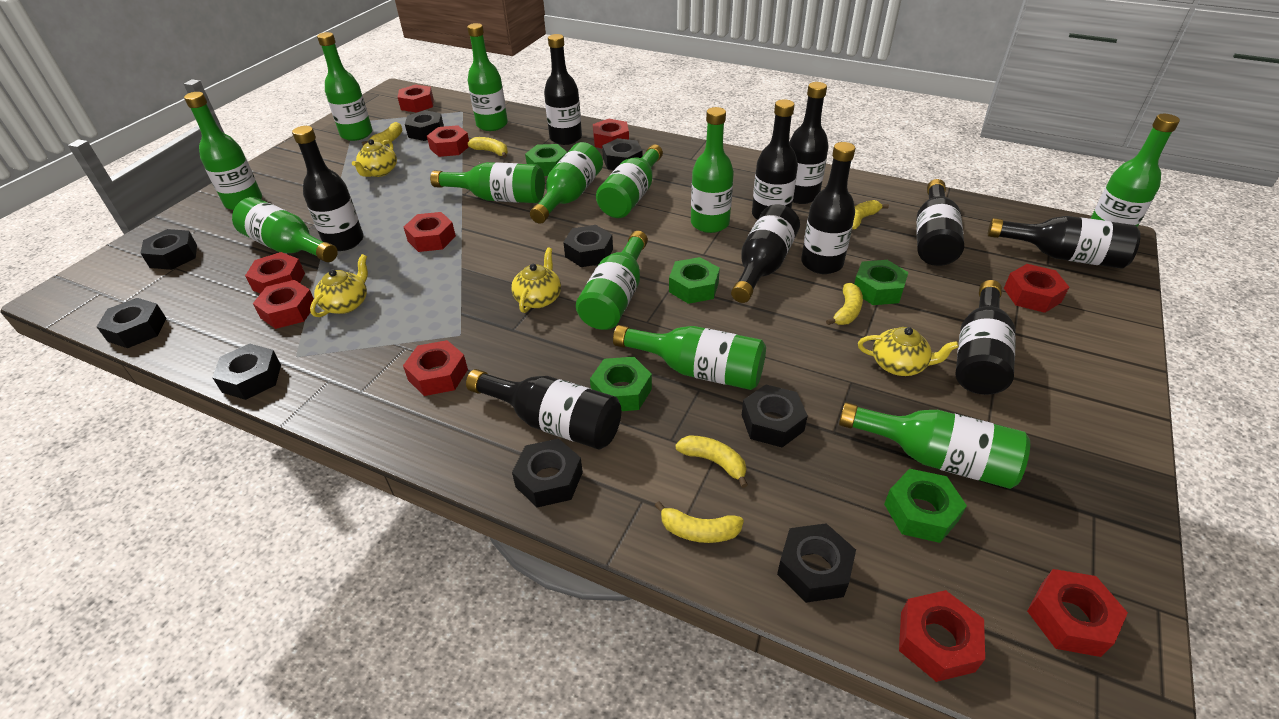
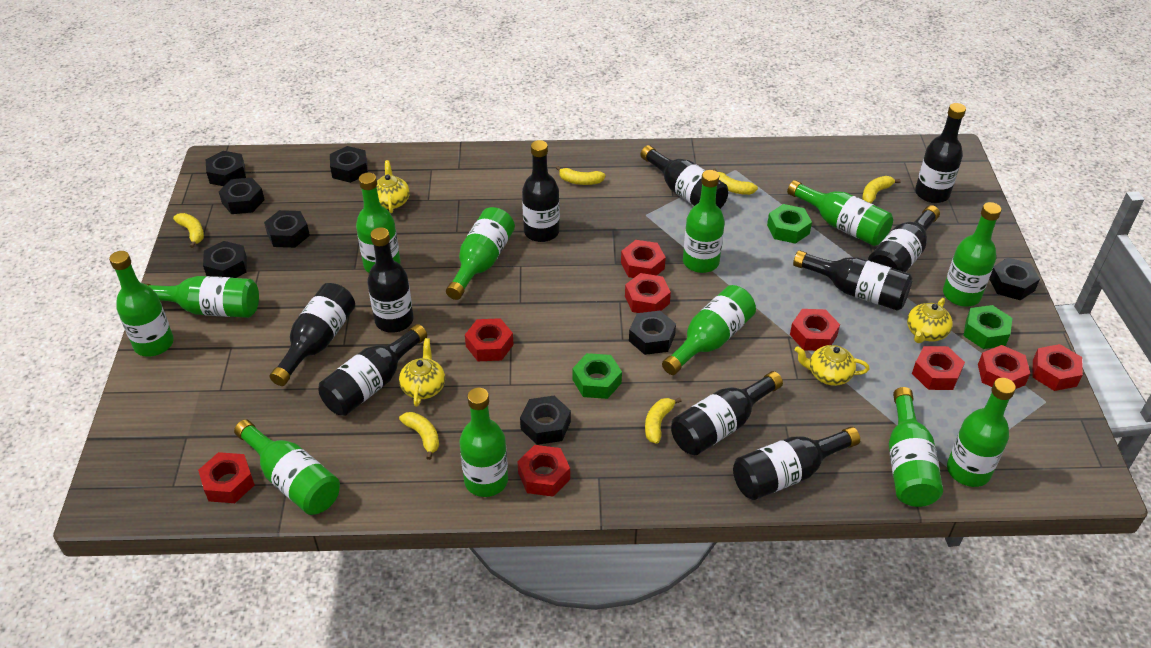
black nut: 9 -> 8
green nut: 5 -> 3
red nut: 10 -> 9

